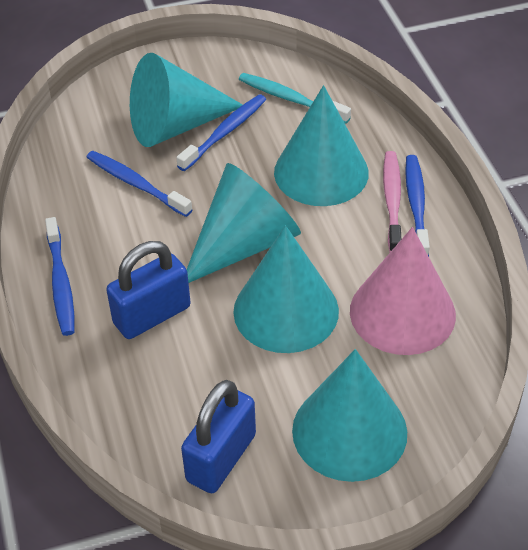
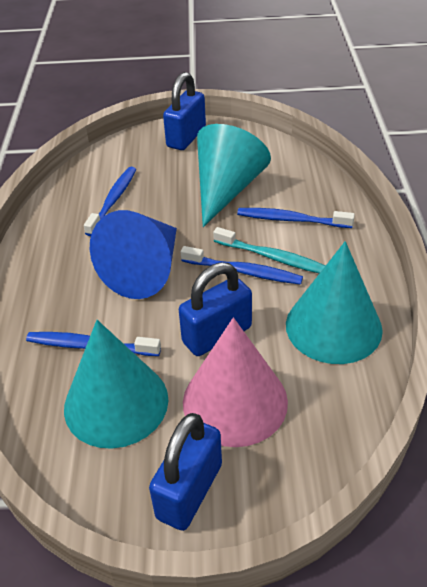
blue cone: 0 -> 1
blue padlock: 2 -> 3
pink toothbrush: 1 -> 0
turquoise cone: 5 -> 3

